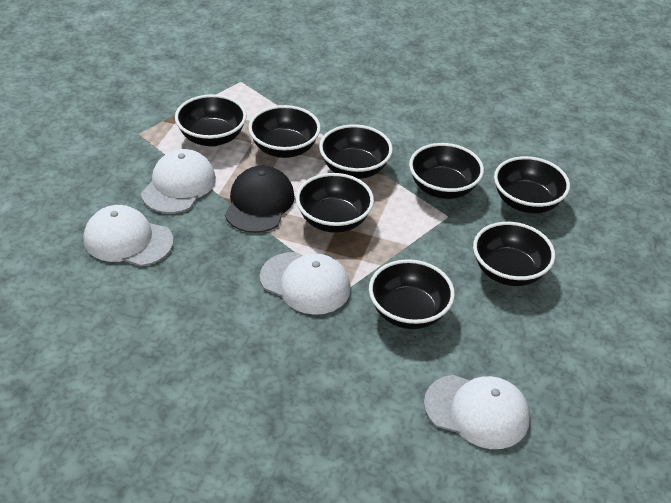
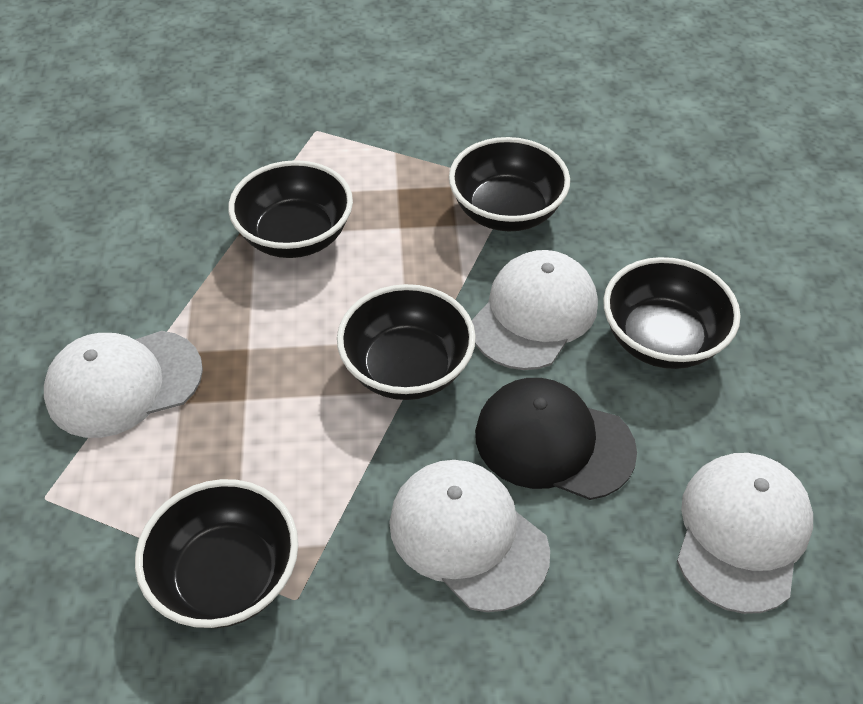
black bowl: 8 -> 5

